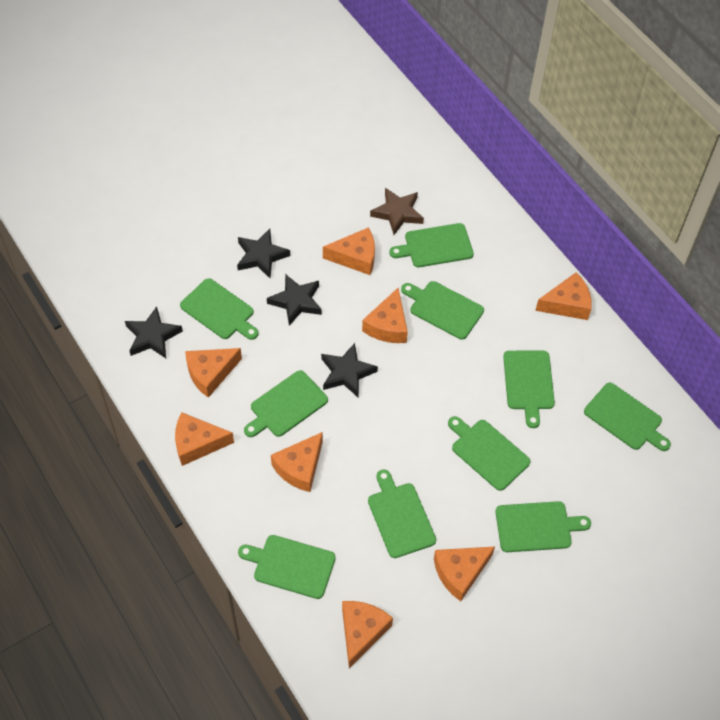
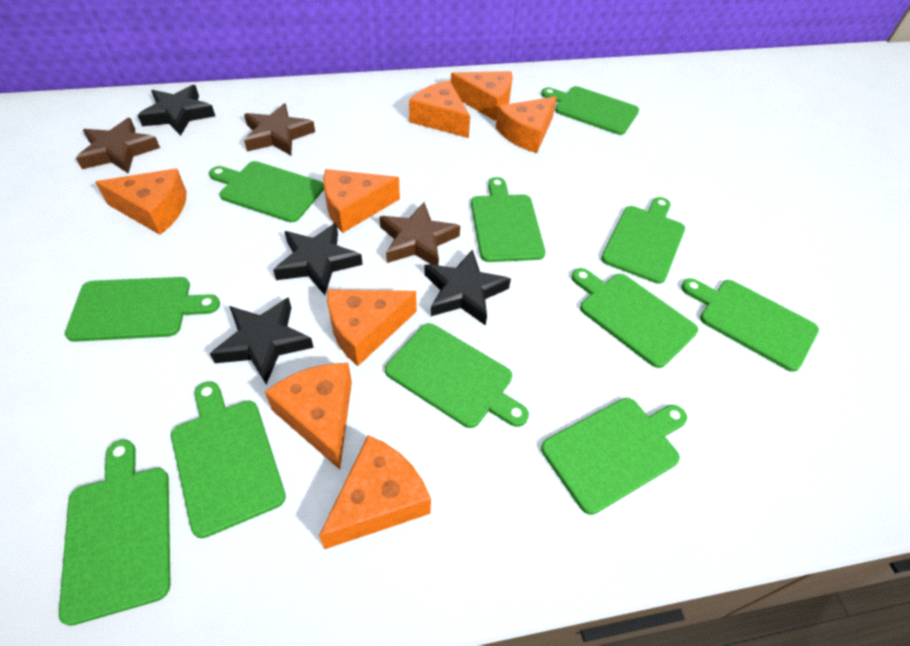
brown star: 1 -> 3
green cutting board: 10 -> 11

